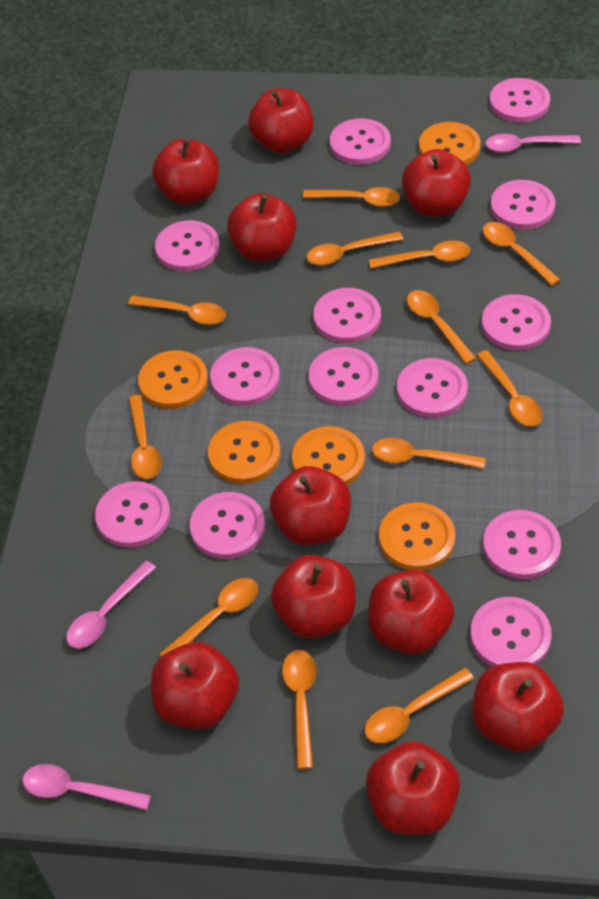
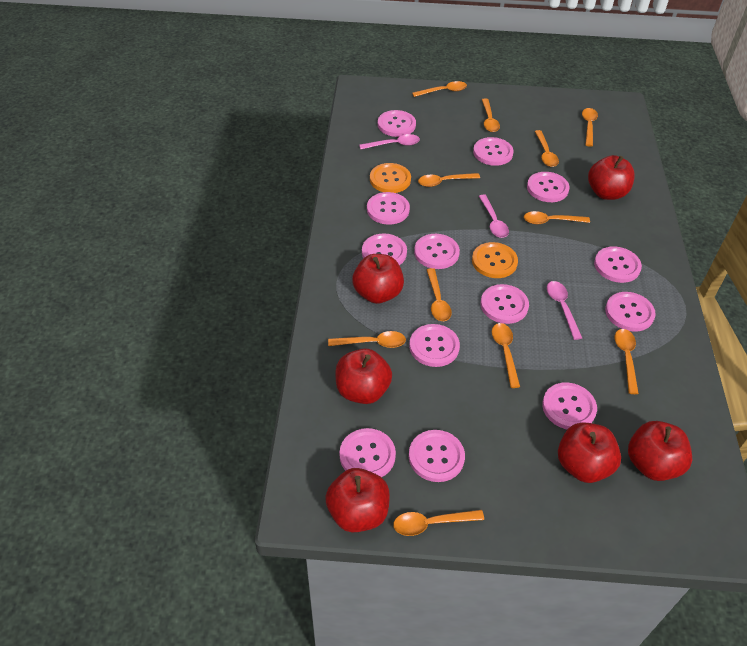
orange button: 5 -> 2
orange spoon: 12 -> 11
red apple: 10 -> 6

